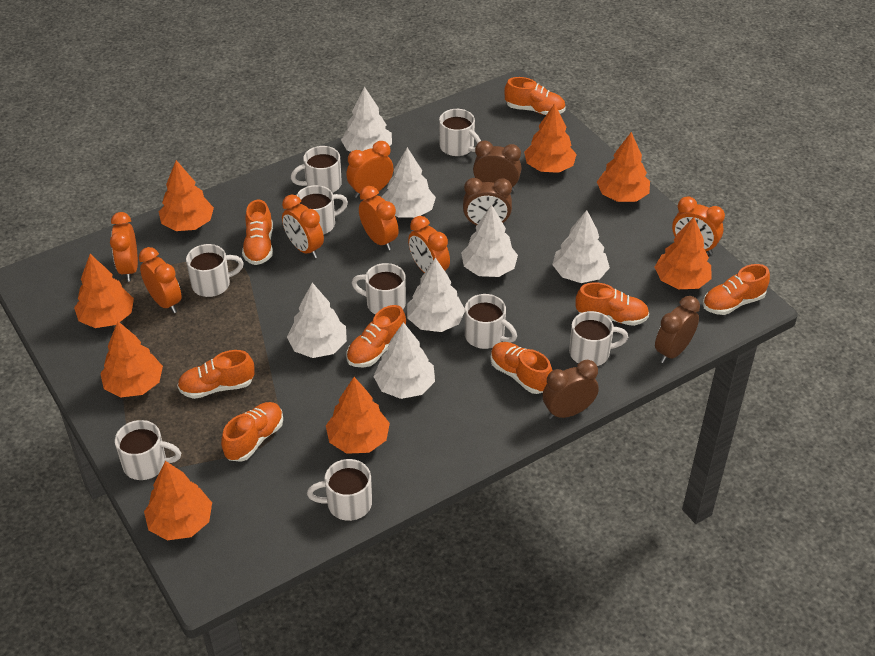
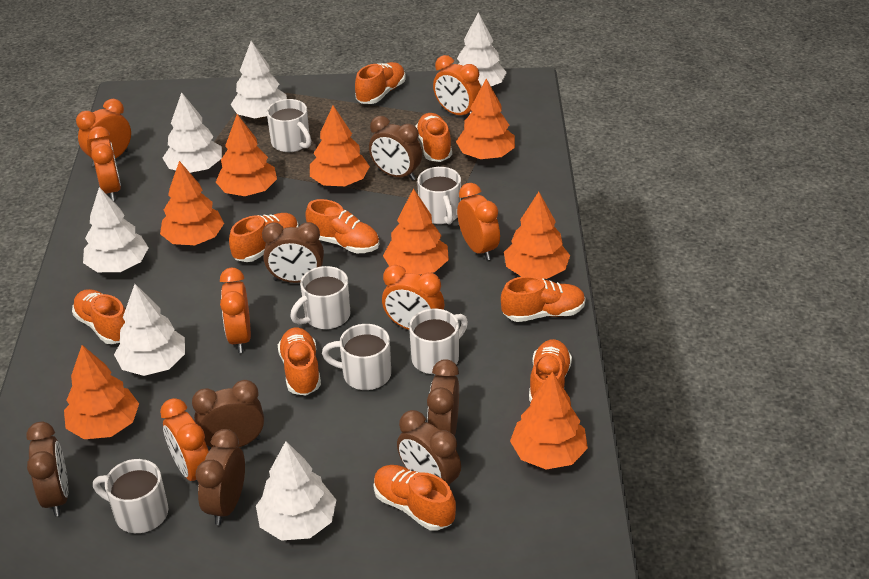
brown clock: 4 -> 7
orange shoe: 8 -> 9
white mug: 9 -> 6
white tree: 7 -> 6

